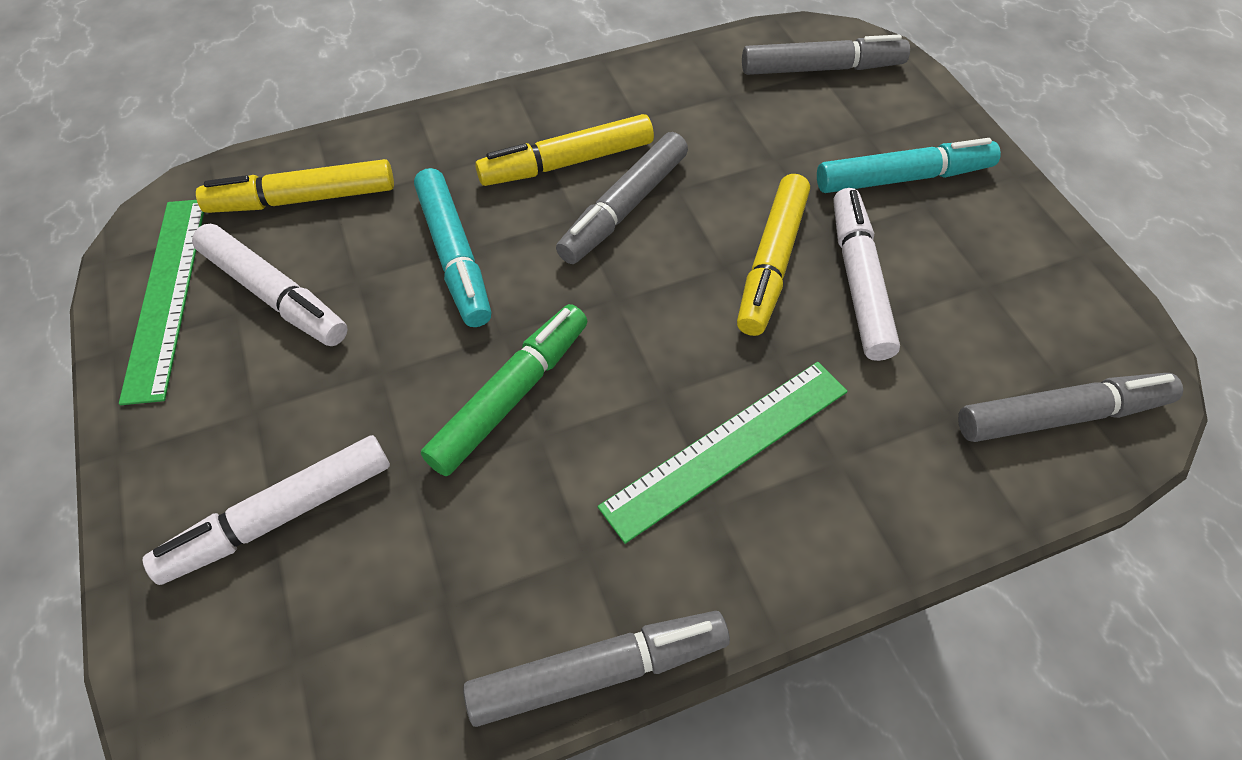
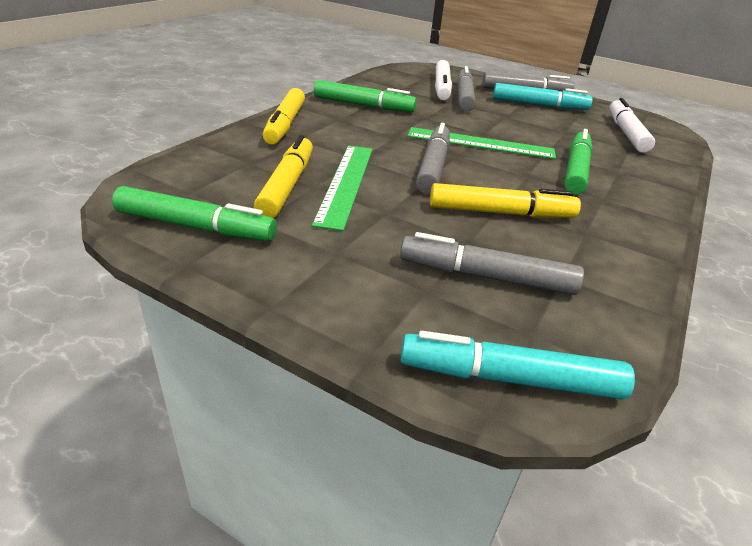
green marker: 1 -> 3
white marker: 3 -> 2

